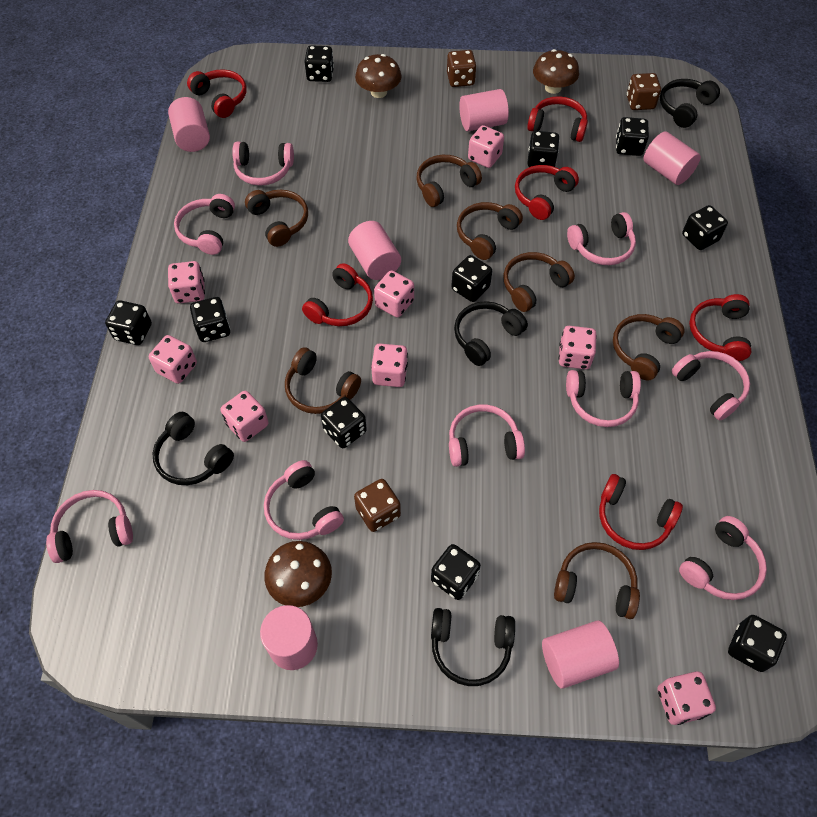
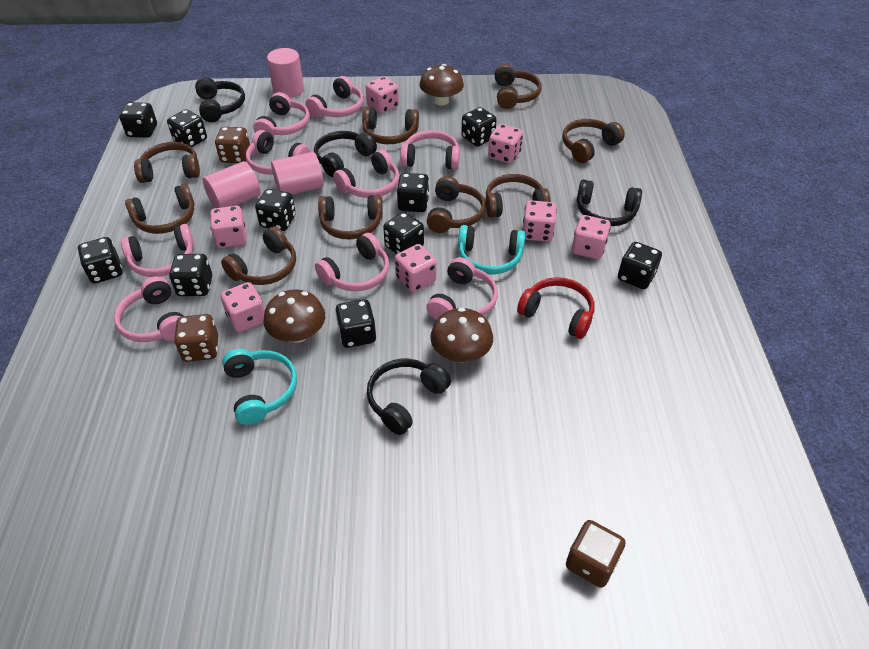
brown headphones: 7 -> 9
pink cylinder: 6 -> 3
pink dice: 8 -> 7
red headphones: 6 -> 1
turquoise headphones: 0 -> 2

